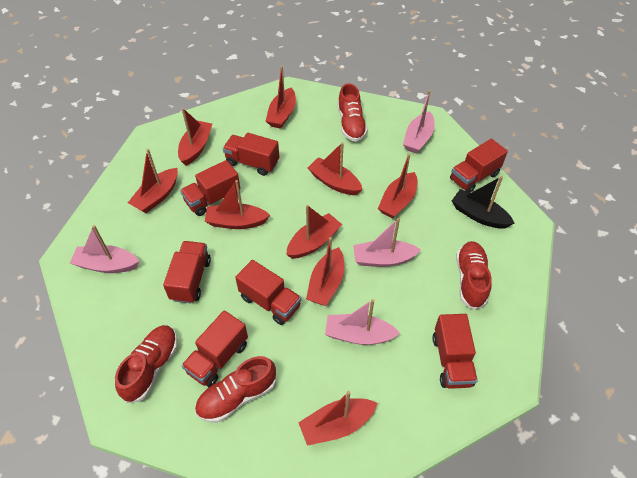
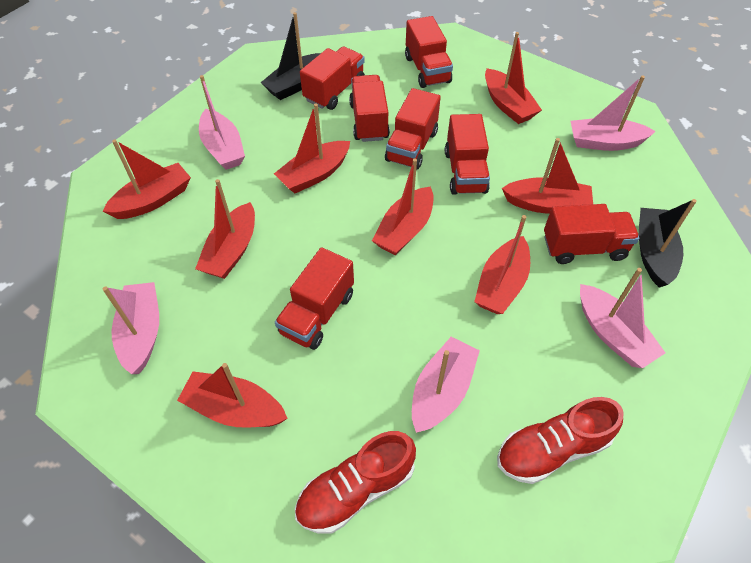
black boat: 1 -> 2
pink boat: 4 -> 5
red boat: 9 -> 8
red shoe: 4 -> 2

